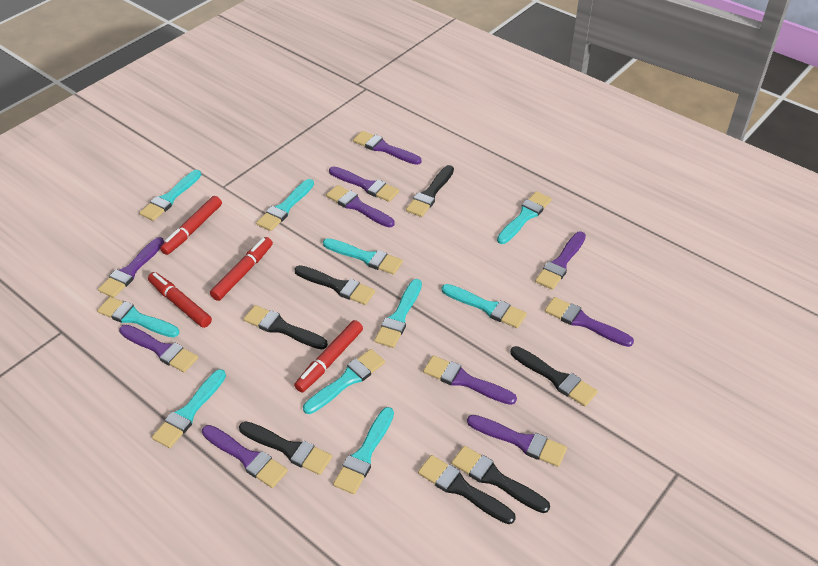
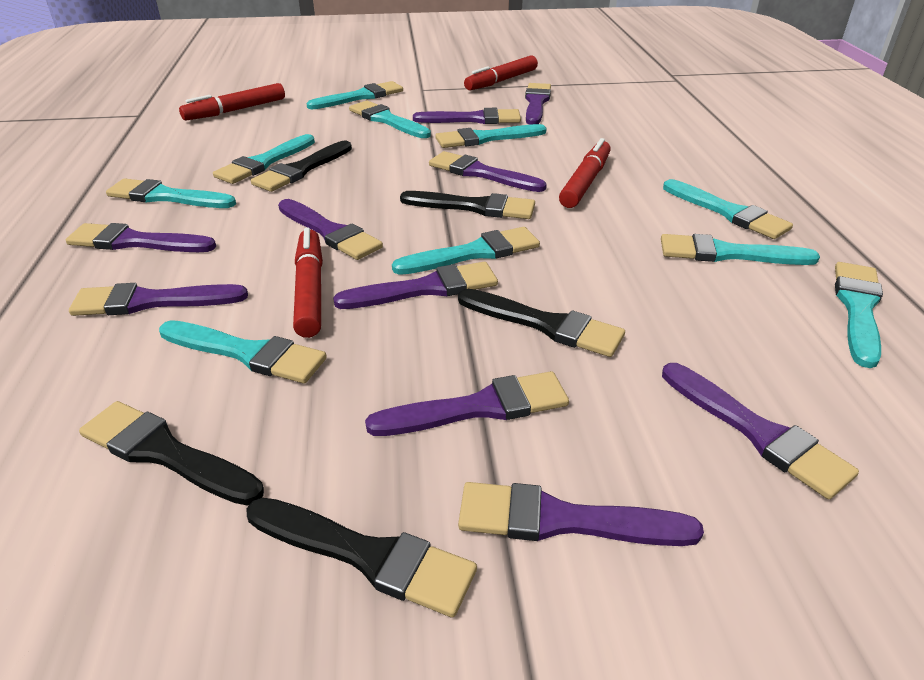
black brush: 7 -> 5

